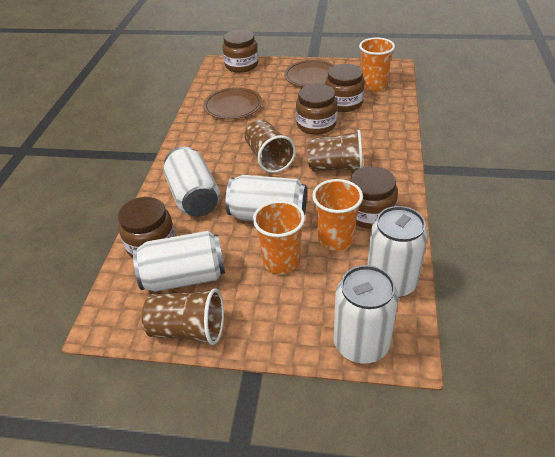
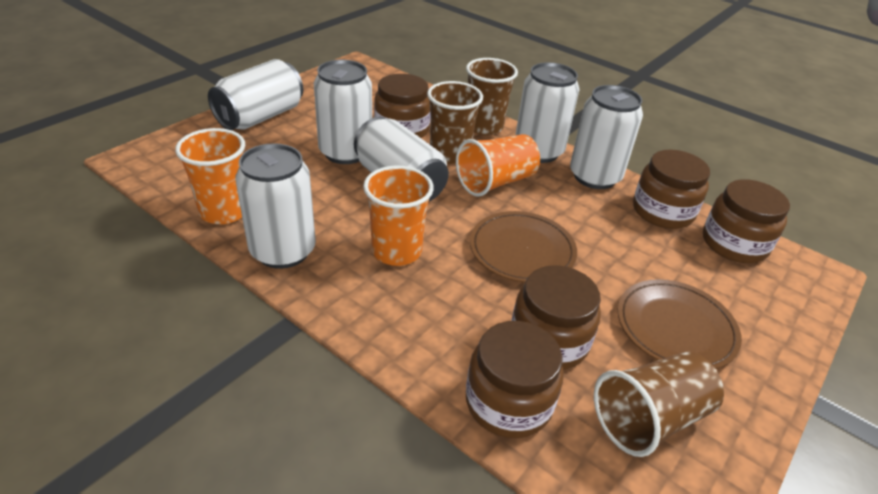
white can: 5 -> 6

